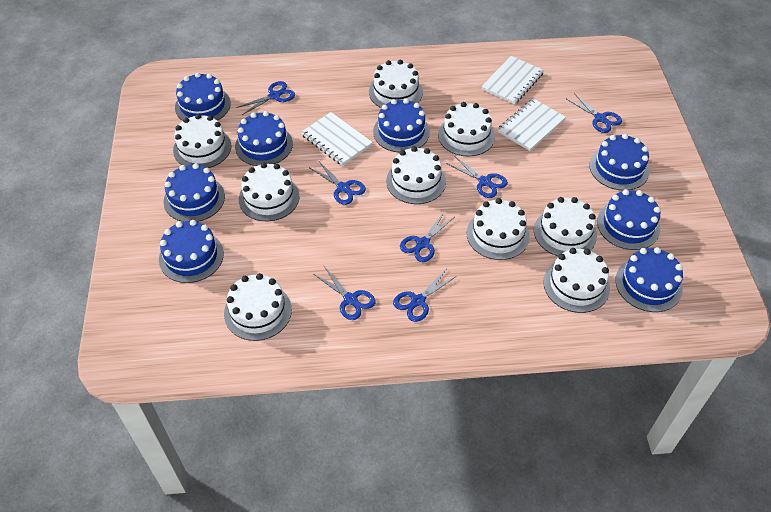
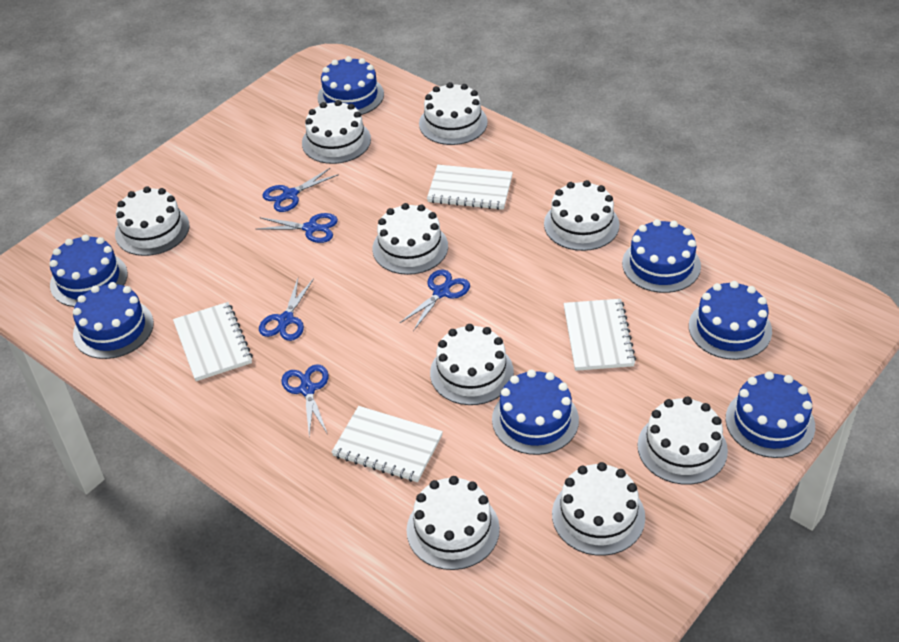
blue cake: 8 -> 7
blue scissors: 7 -> 5
white notebook: 3 -> 4

